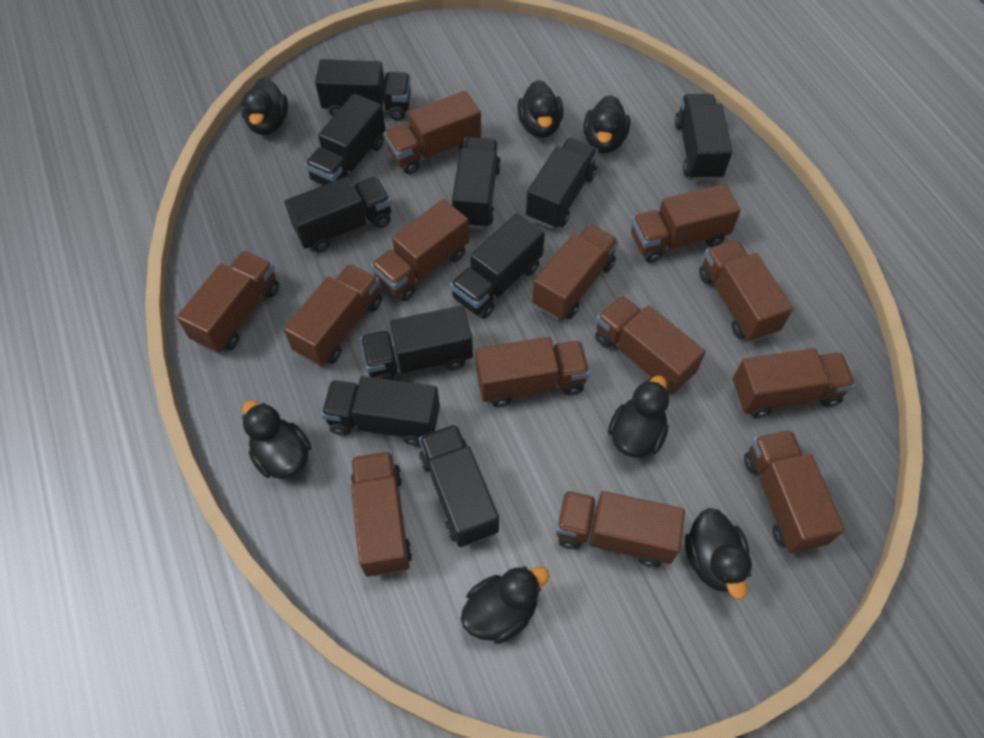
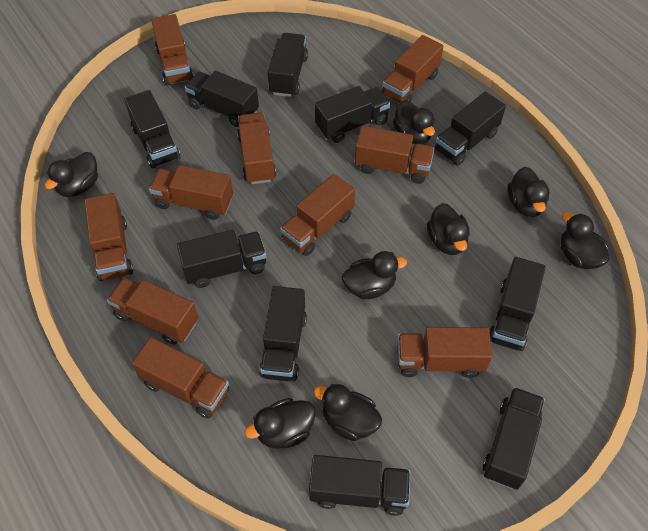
black duck: 7 -> 8
brown truck: 13 -> 10

